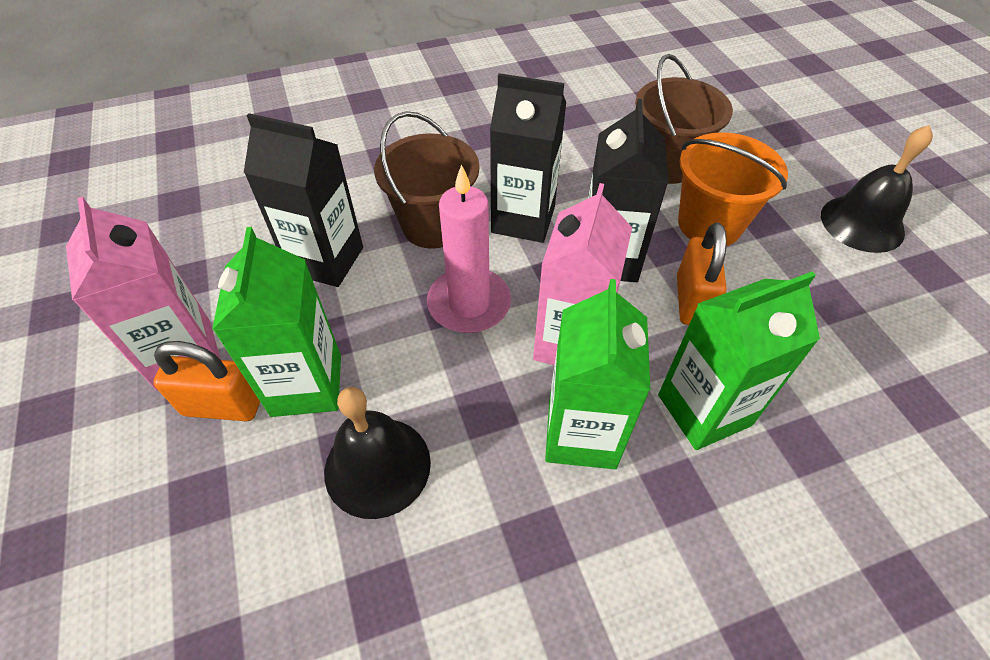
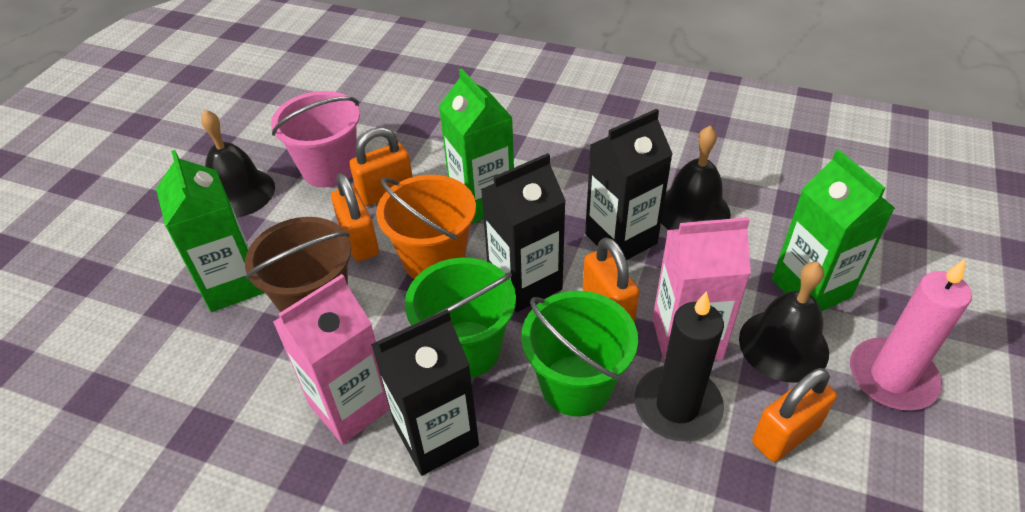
black bell: 2 -> 3
black candle: 0 -> 1
brown bucket: 2 -> 1
green bucket: 0 -> 2
orange padlock: 2 -> 4
pink bucket: 0 -> 1

